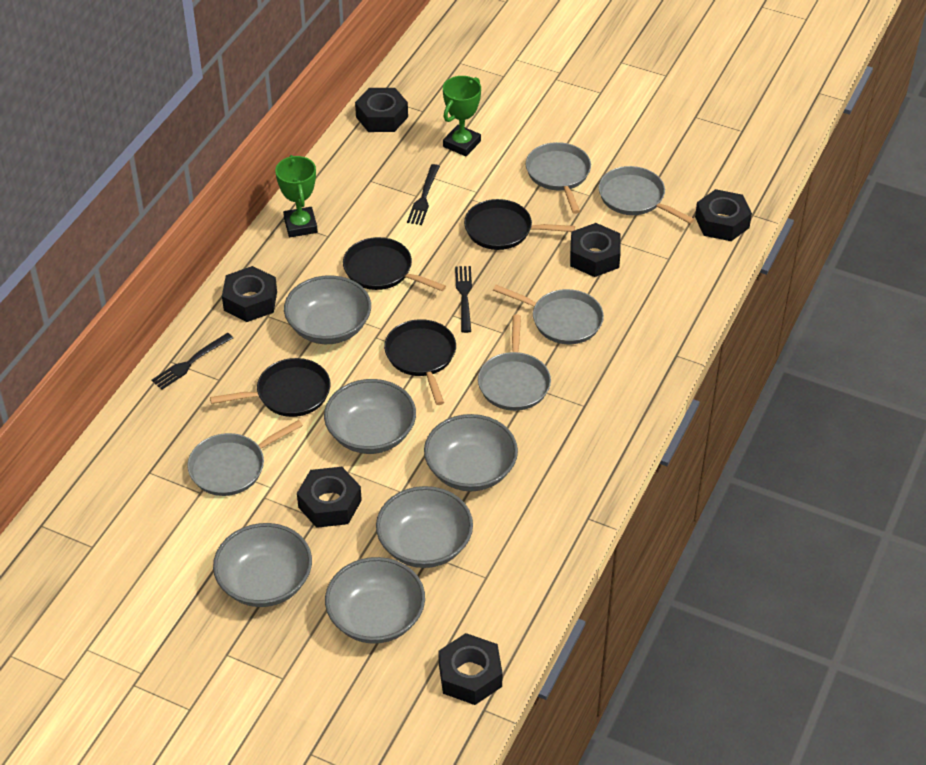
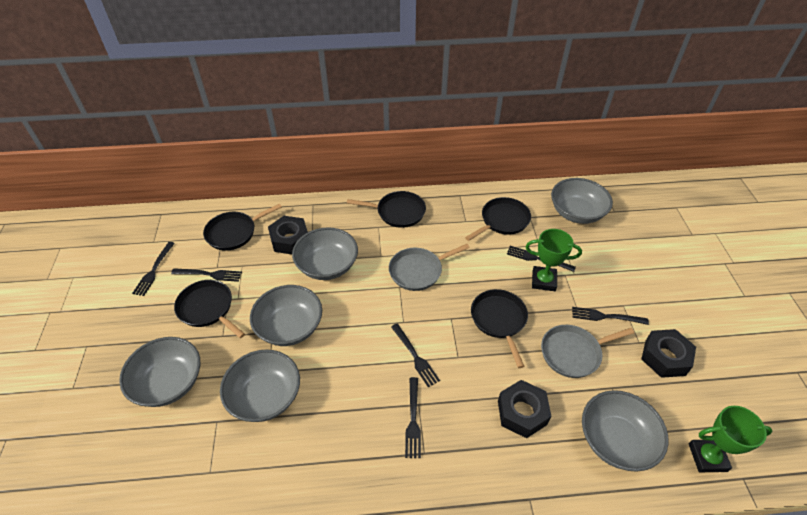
black fork: 3 -> 6
black nut: 6 -> 3
black pan: 4 -> 5
grey pan: 5 -> 2

